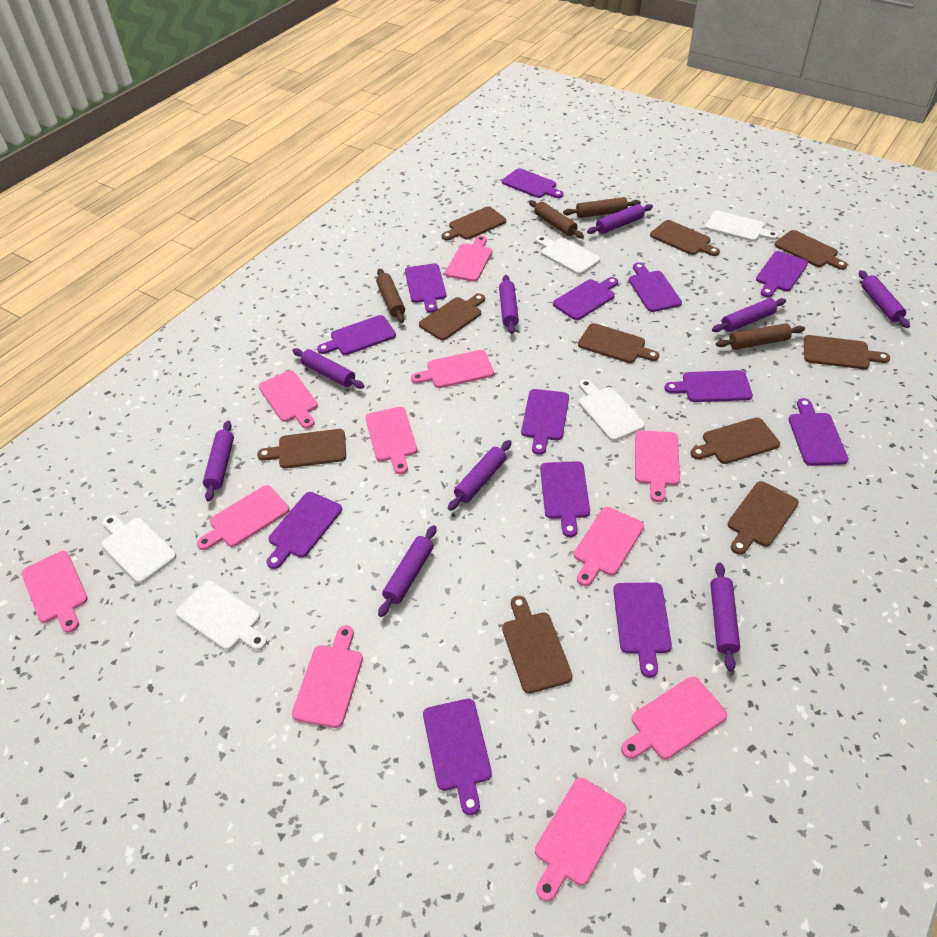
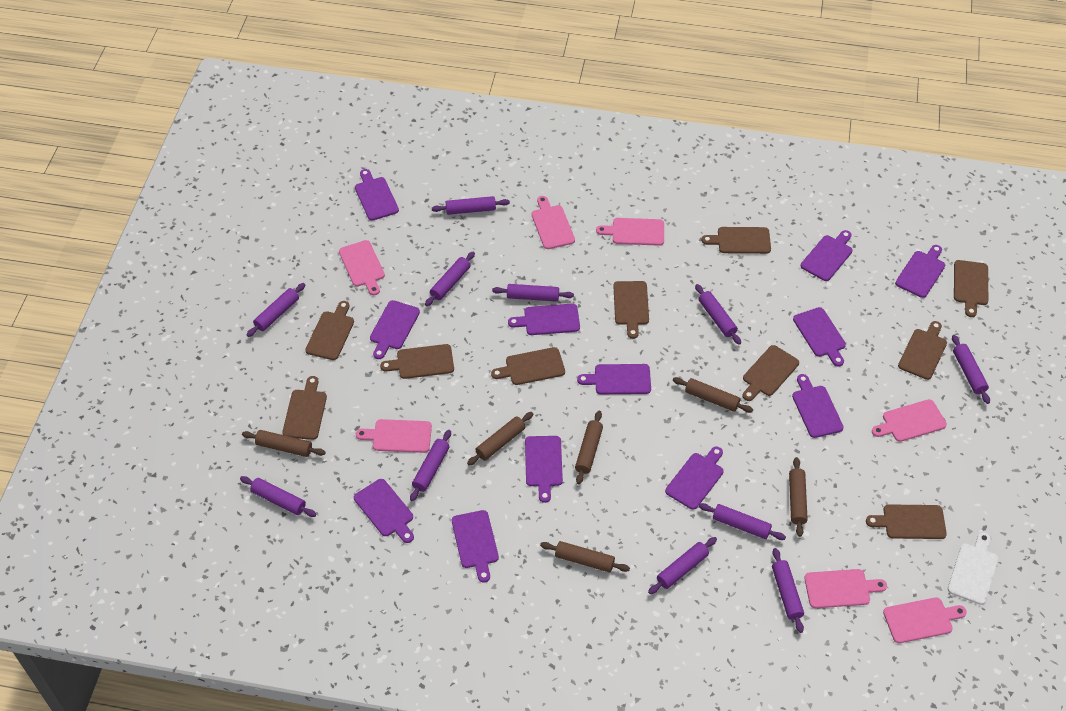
brown rolling pin: 4 -> 6
pink cutting board: 11 -> 7
purple cutting board: 13 -> 12
purple rolling pin: 9 -> 11
white cutting board: 5 -> 1

